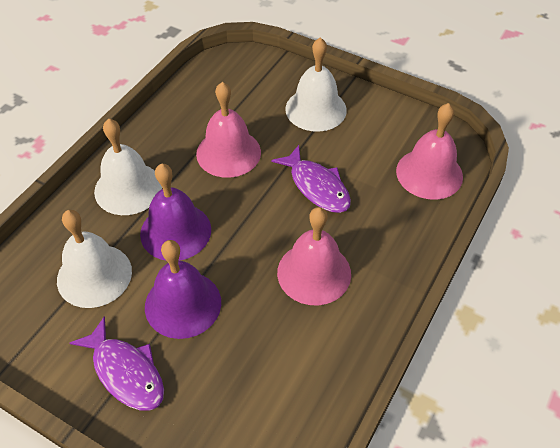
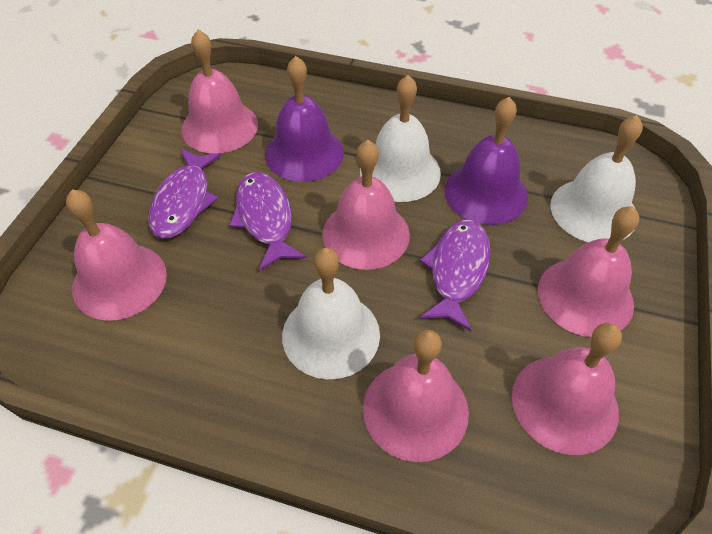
pink bell: 3 -> 6
purple fish: 2 -> 3

